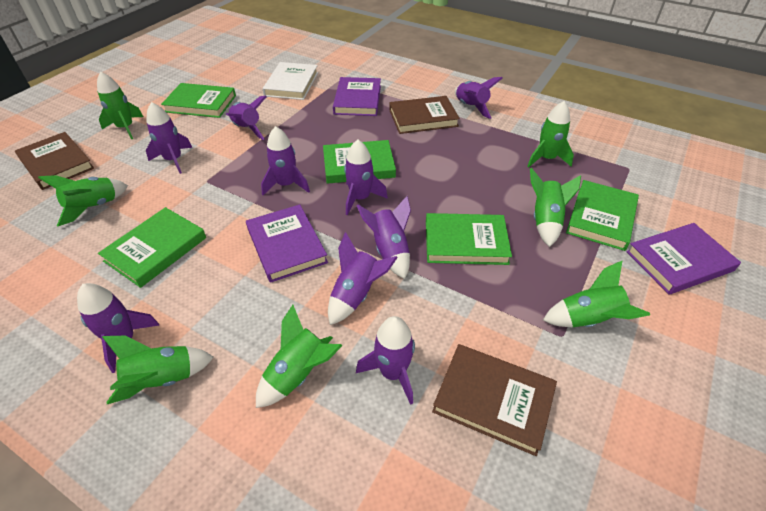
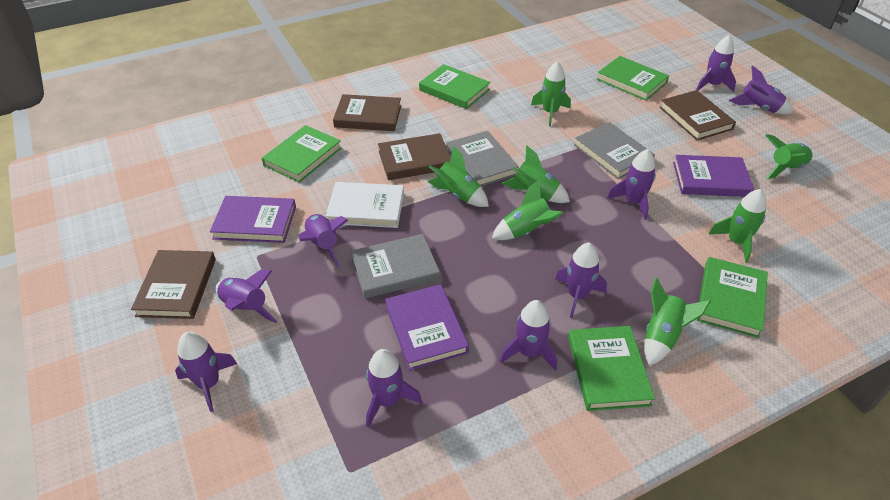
brown book: 3 -> 4
grey book: 0 -> 3

